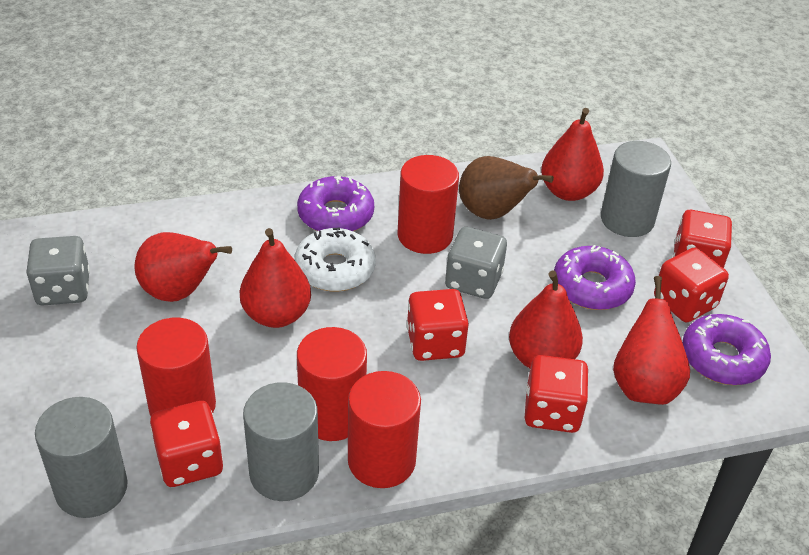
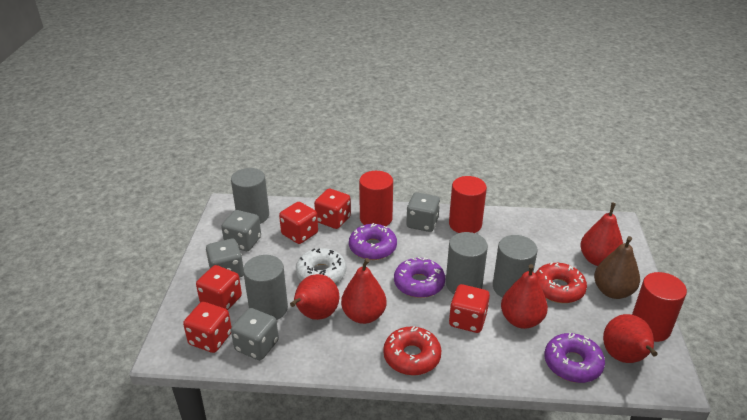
grey cylinder: 3 -> 4
grey dice: 2 -> 4
red cylinder: 4 -> 3
red donut: 0 -> 2

